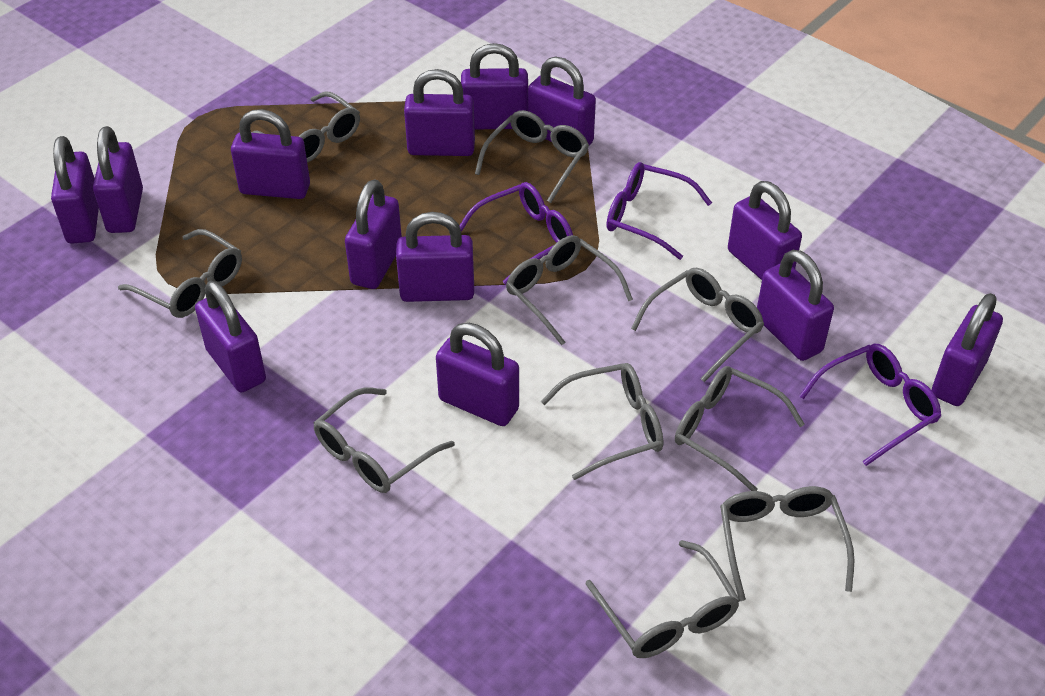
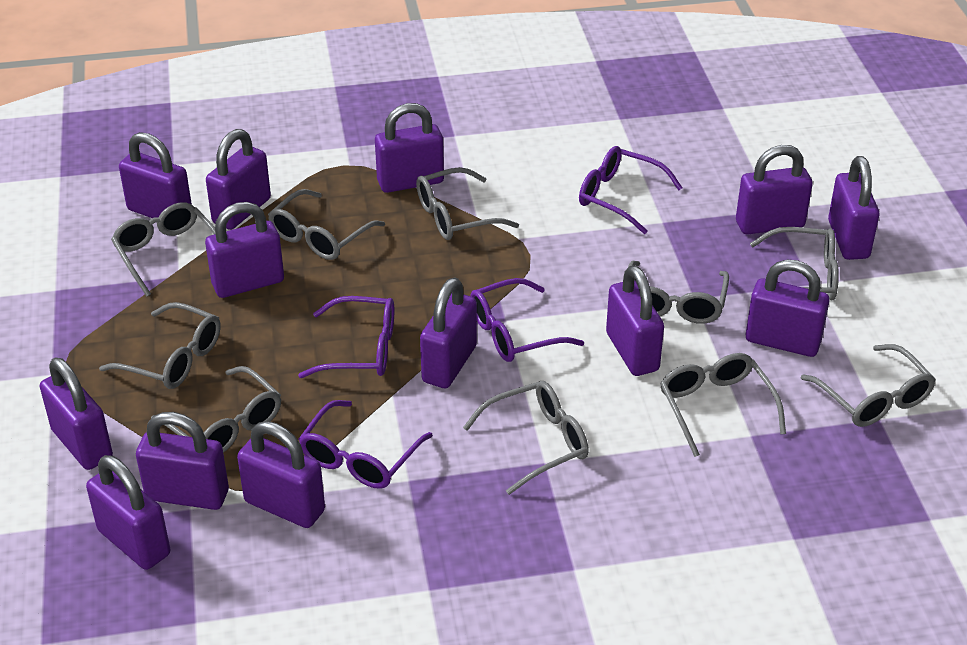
purple glasses: 3 -> 4

